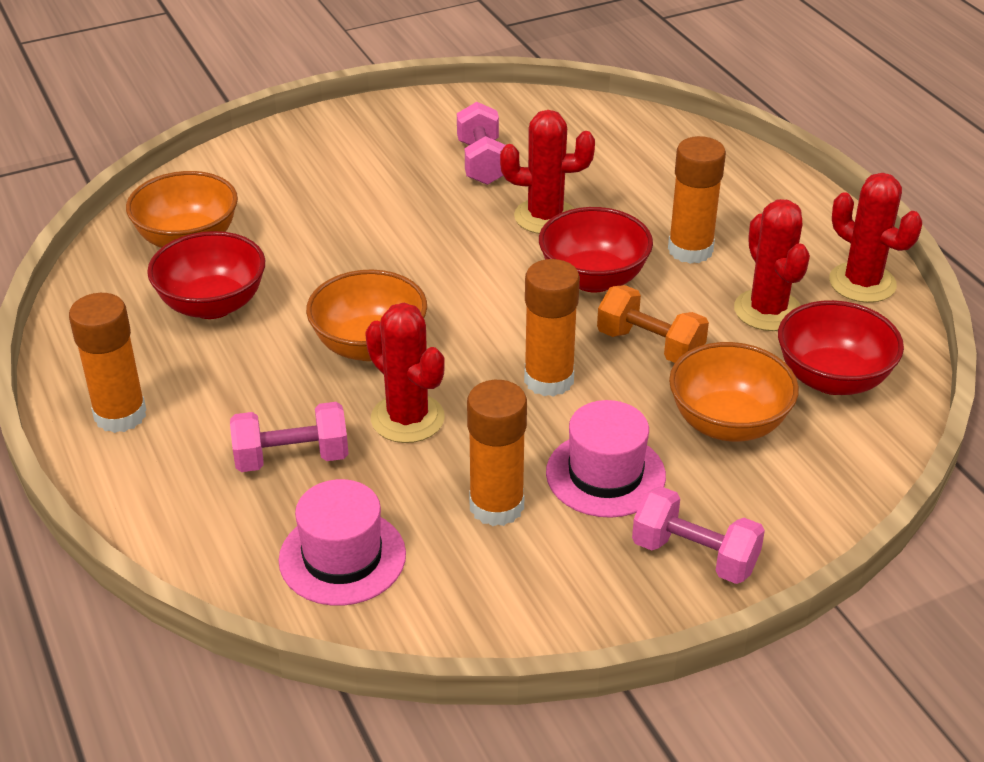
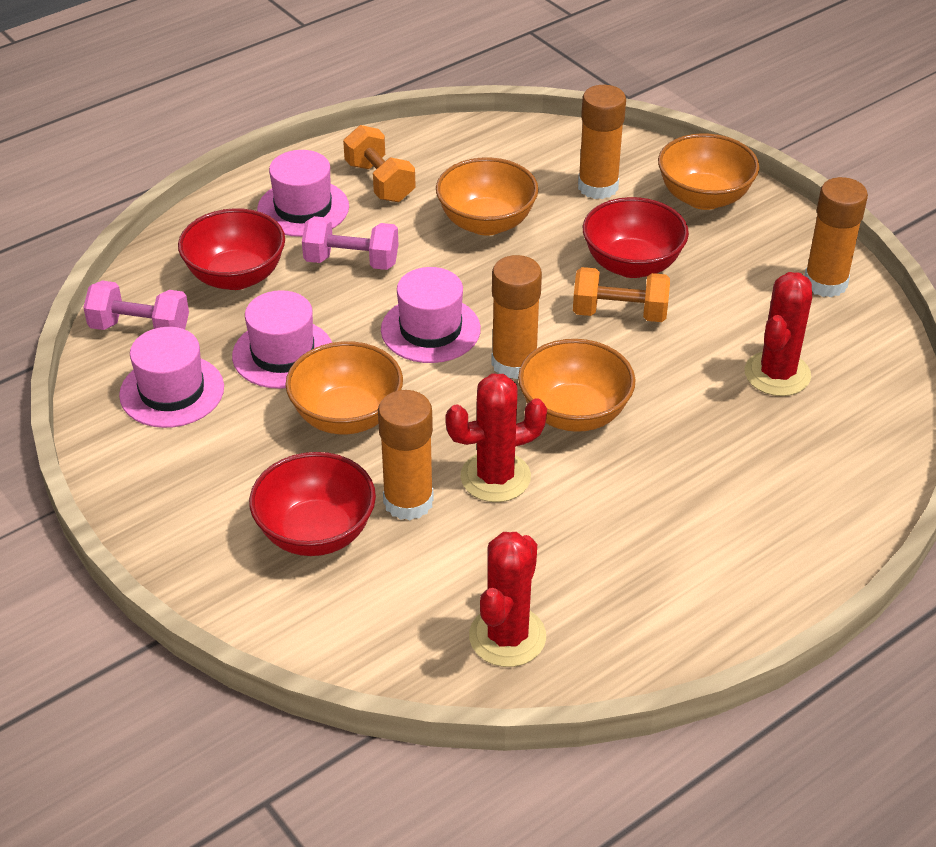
orange bowl: 3 -> 4
orange dumbbell: 1 -> 2
pink dumbbell: 3 -> 2
pink hat: 2 -> 4
red cactus: 4 -> 3

